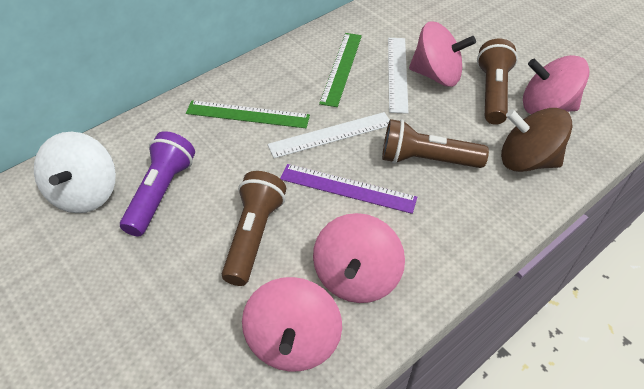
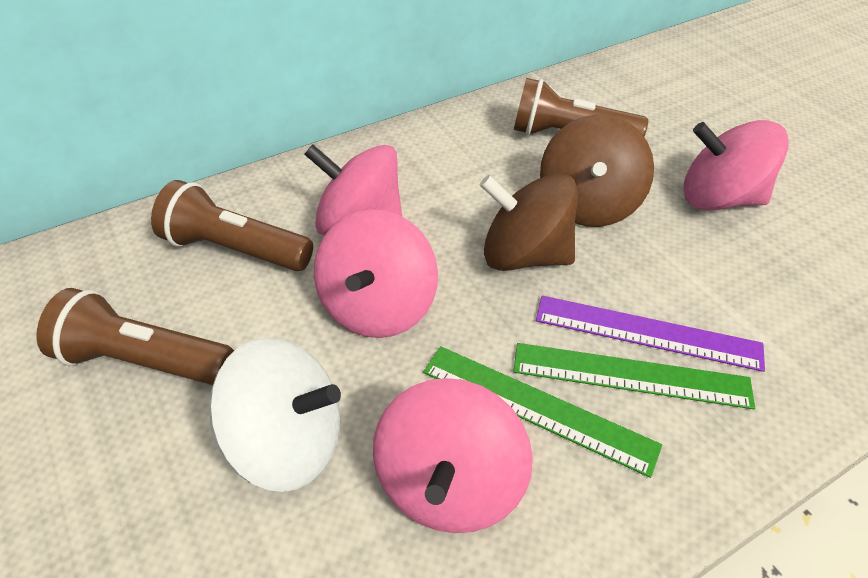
brown spinning top: 1 -> 2
purple flashlight: 1 -> 0
white ruler: 2 -> 0

